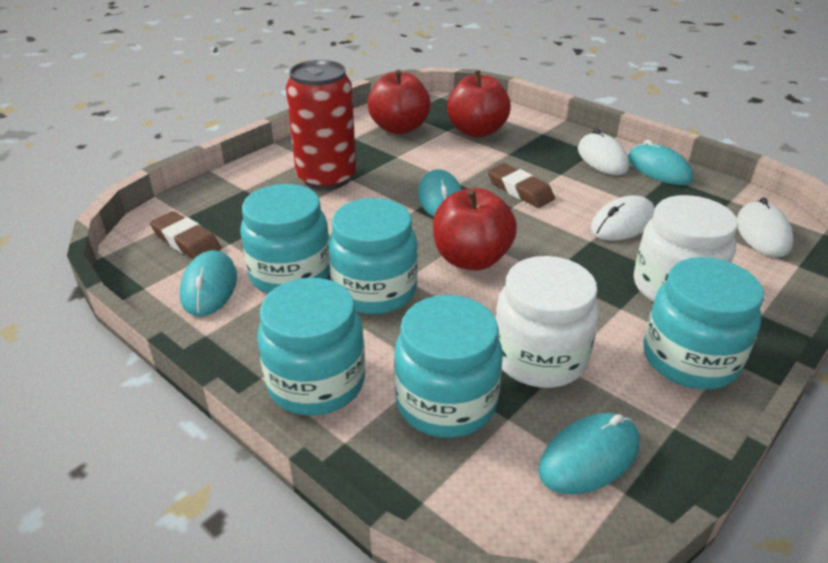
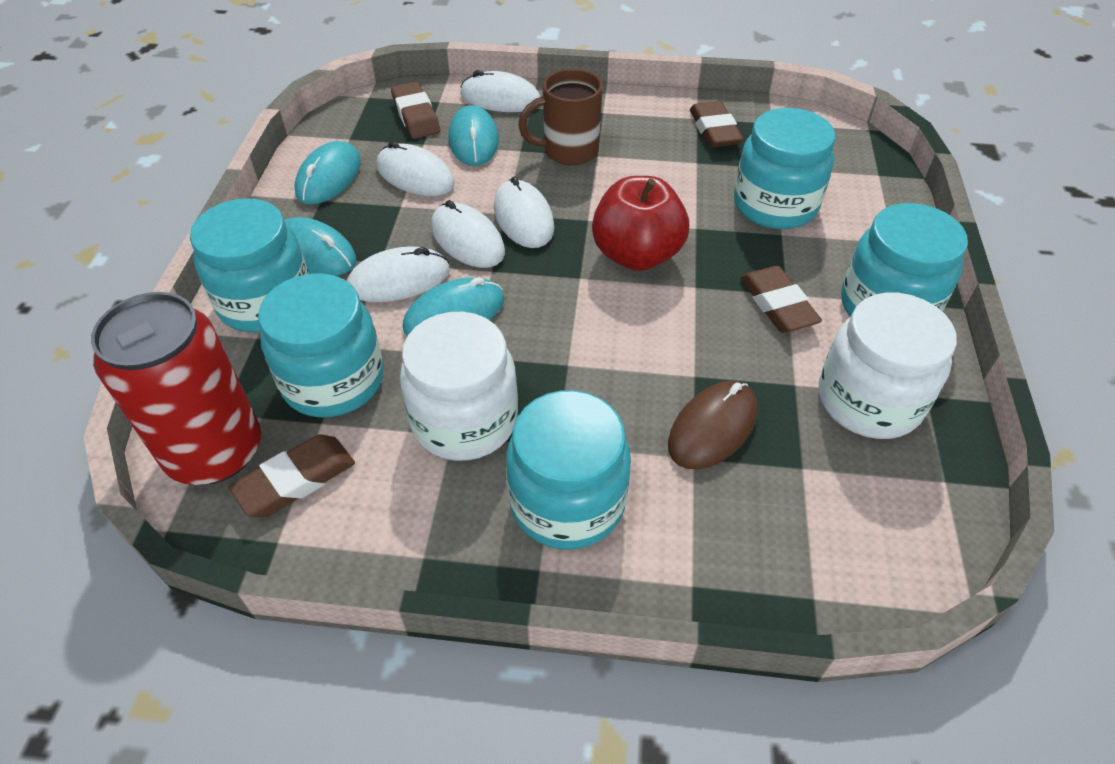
brown eraser: 2 -> 4
brown mouse: 0 -> 1
brown mug: 0 -> 1
red apple: 3 -> 1
white mouse: 3 -> 5

